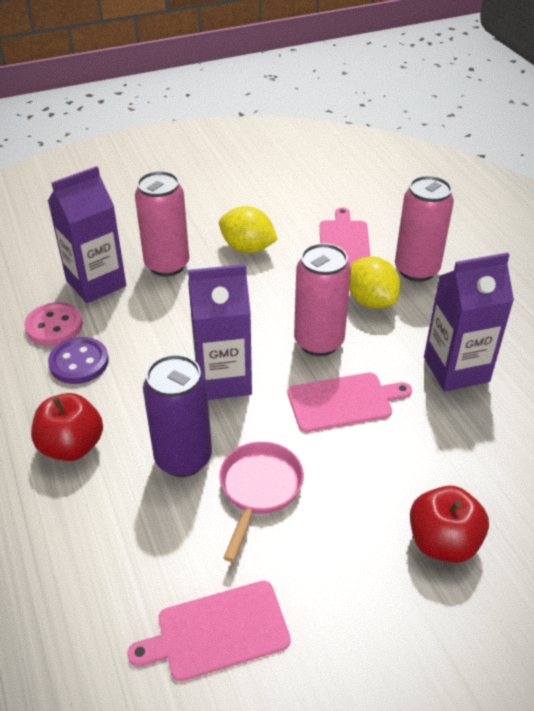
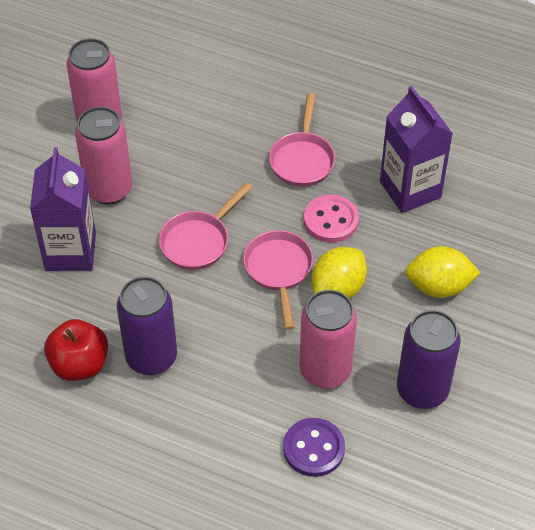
pink cutting board: 3 -> 0
pink pan: 1 -> 3
purple can: 1 -> 2
purple carton: 3 -> 2
red apple: 2 -> 1

